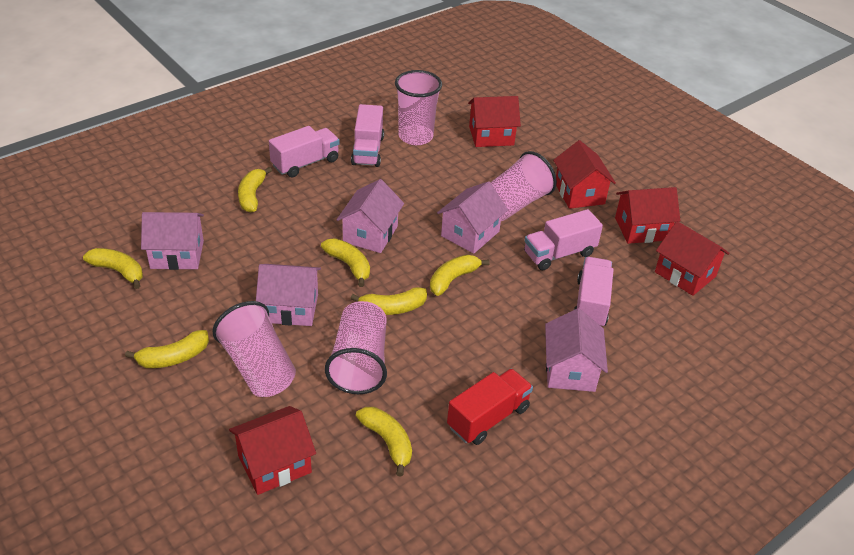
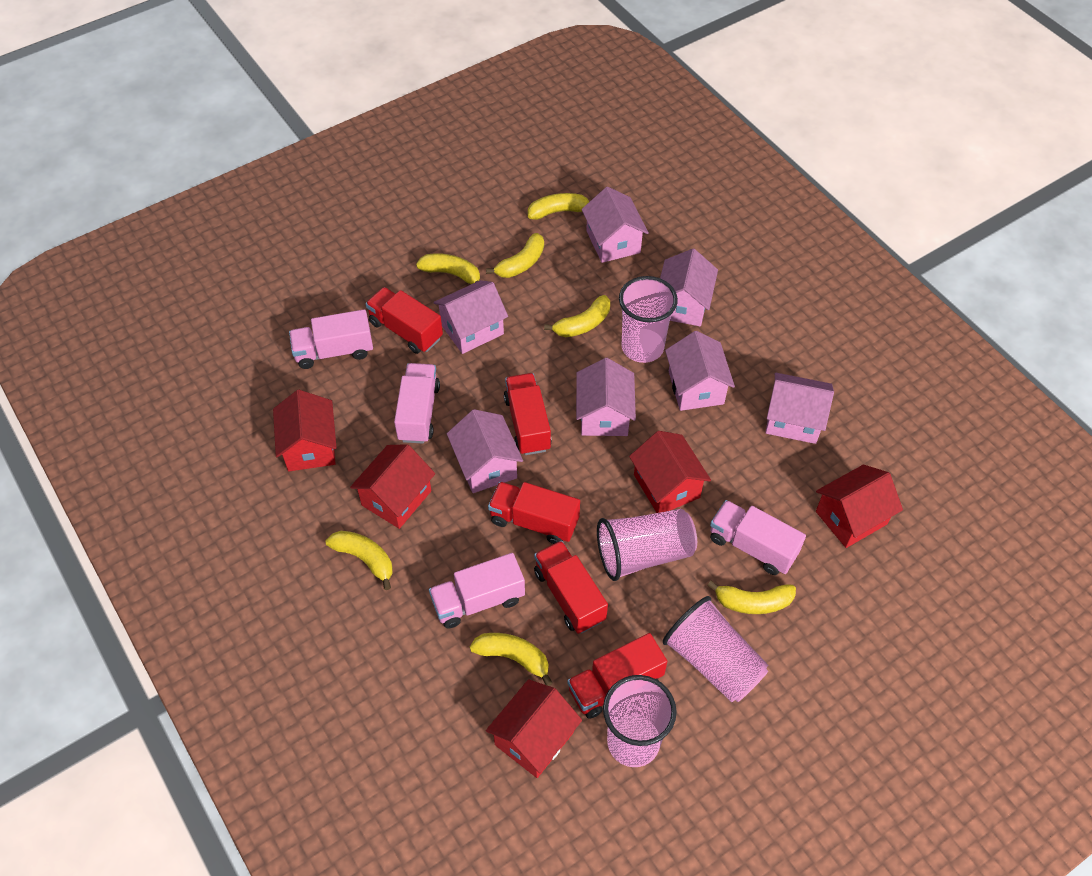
pink house: 5 -> 7
red truck: 1 -> 5

